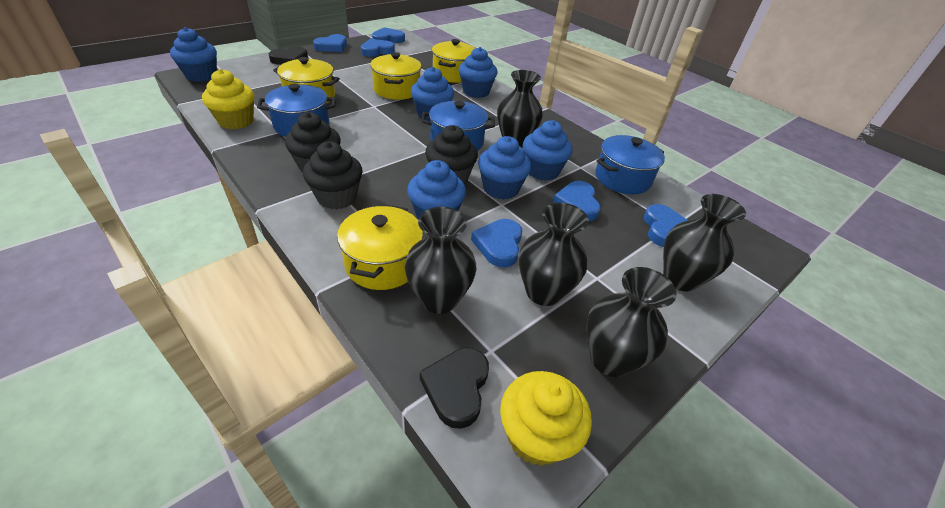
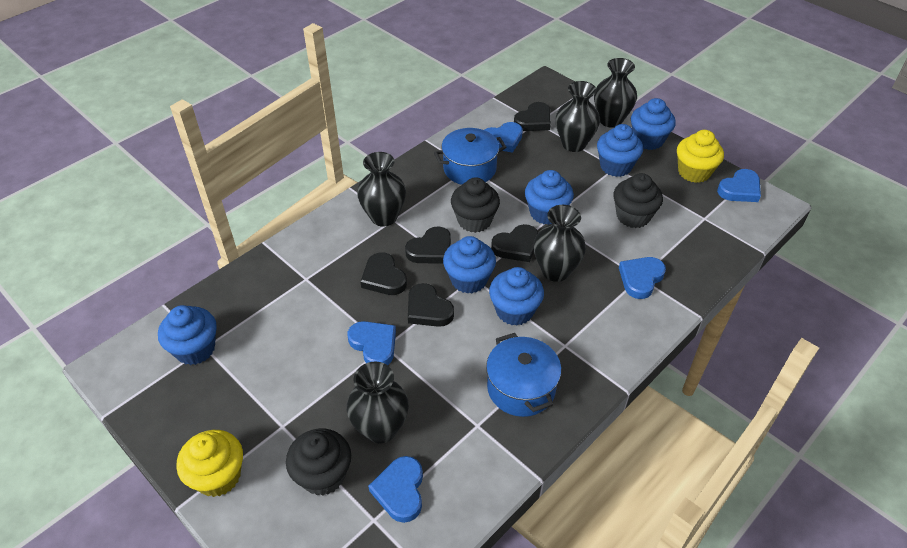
black heart: 2 -> 5
blue heart: 6 -> 5
blue pot: 3 -> 2
yellow pot: 4 -> 0

